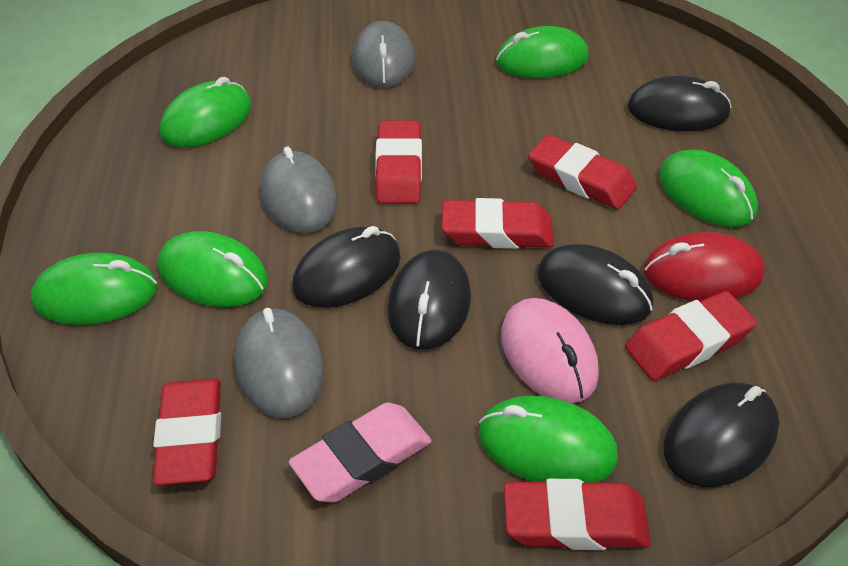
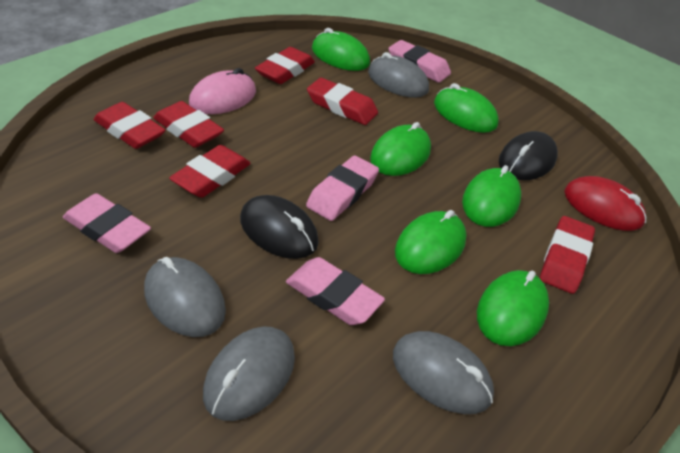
black mouse: 5 -> 2
grey mouse: 3 -> 4
pink eraser: 1 -> 4

